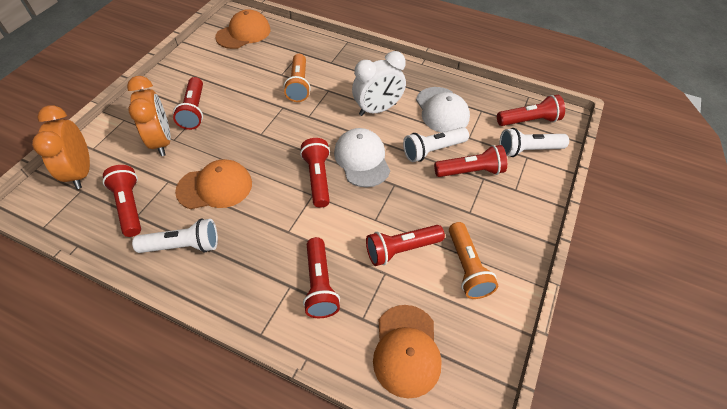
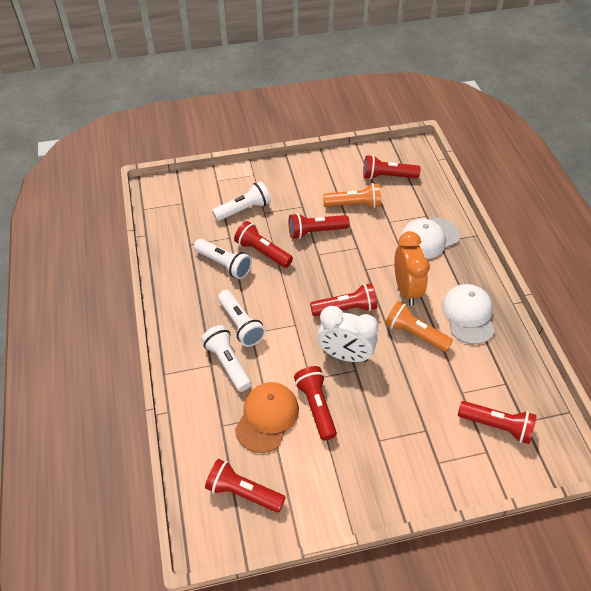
orange cap: 3 -> 1
orange clock: 2 -> 1
white flashlight: 3 -> 4

